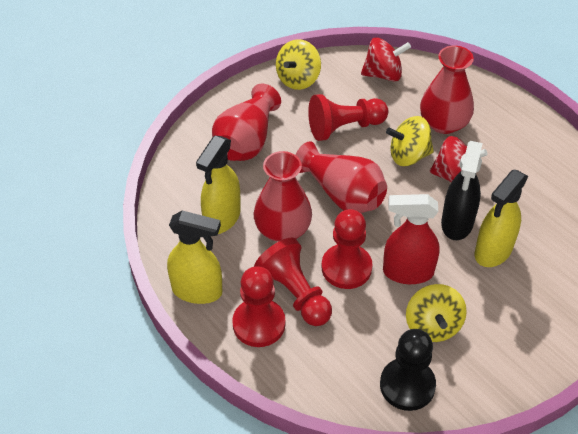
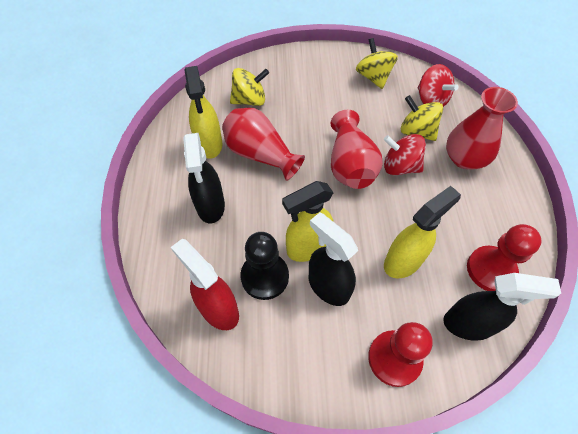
black spray bottle: 1 -> 3
red pawn: 4 -> 2
red vase: 4 -> 3

